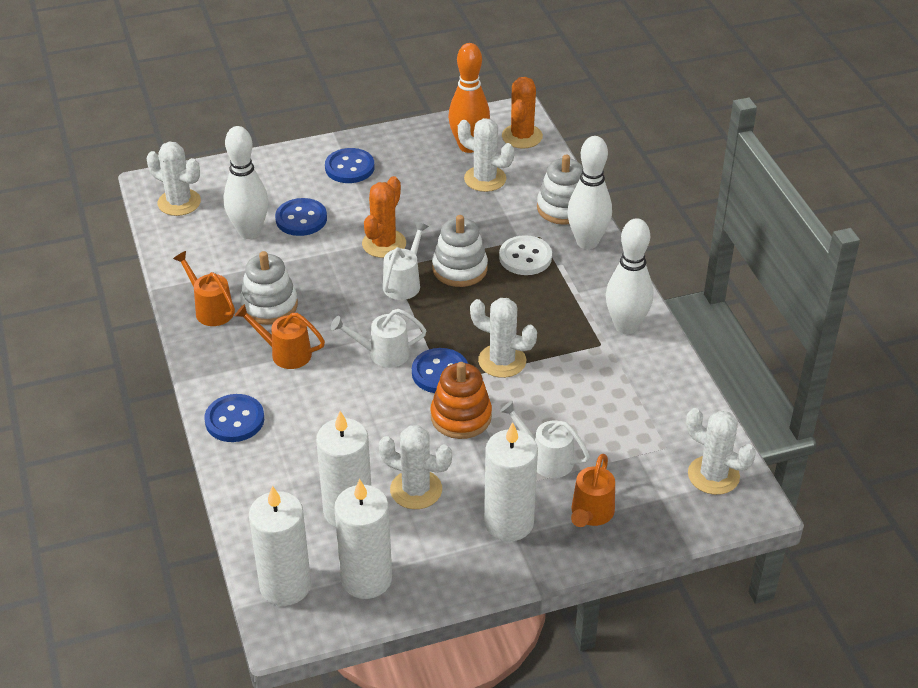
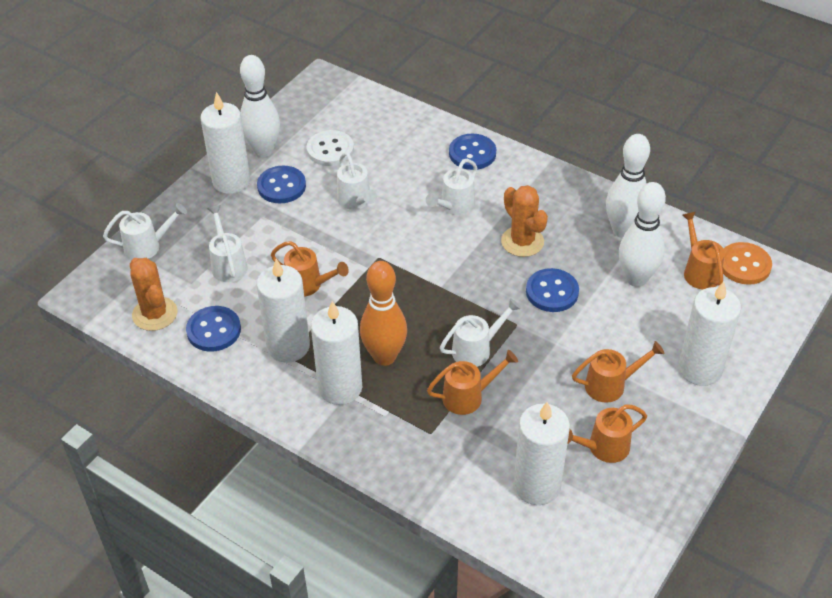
orange button: 0 -> 1
orange stacking toy: 1 -> 0
orange watering can: 3 -> 5
white cactus: 5 -> 0
white candle: 4 -> 5
white stacking toy: 3 -> 0
white watering can: 3 -> 5

